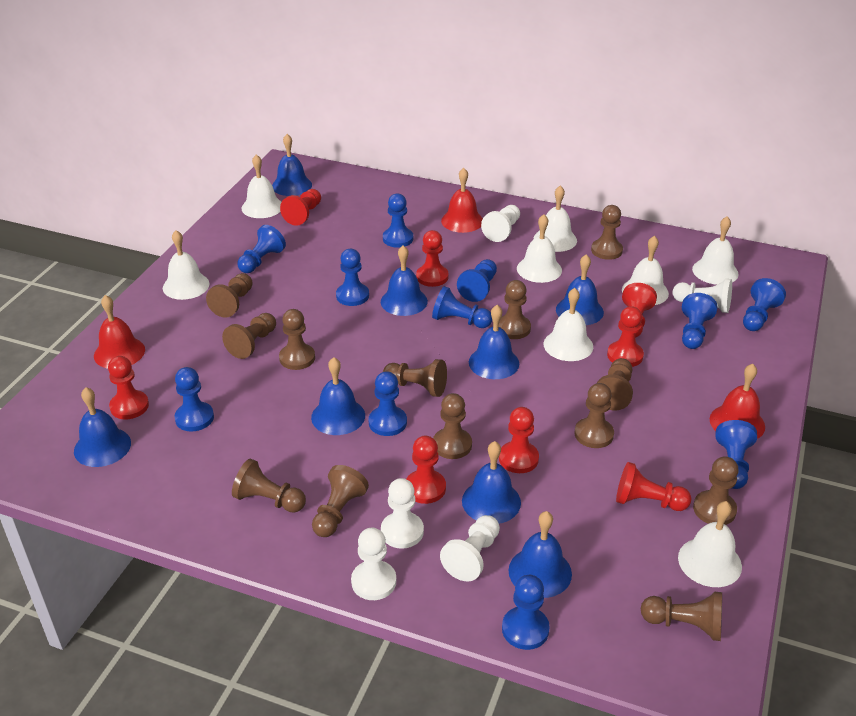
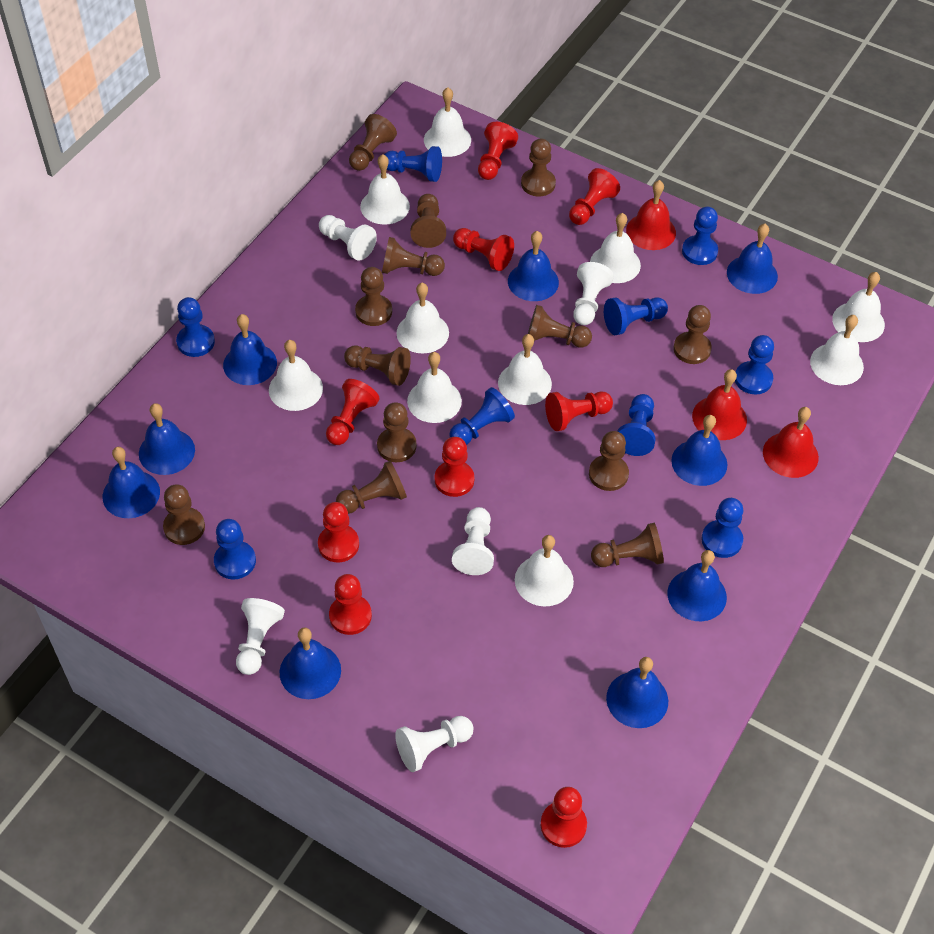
blue bell: 8 -> 9
blue pawn: 11 -> 9
red pawn: 8 -> 9
white bell: 8 -> 10

